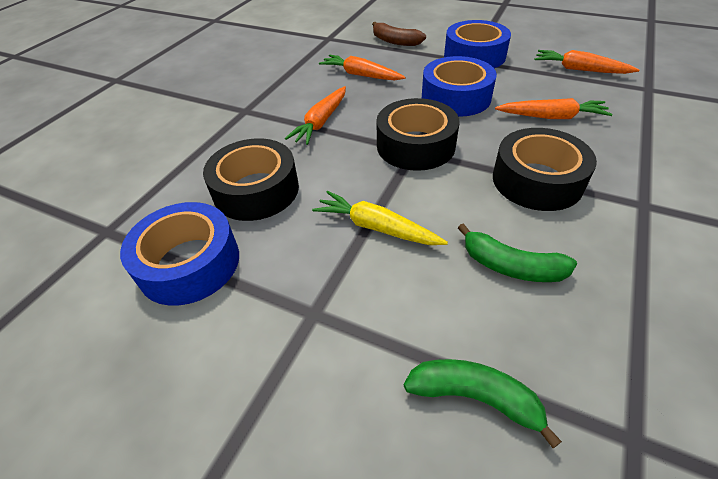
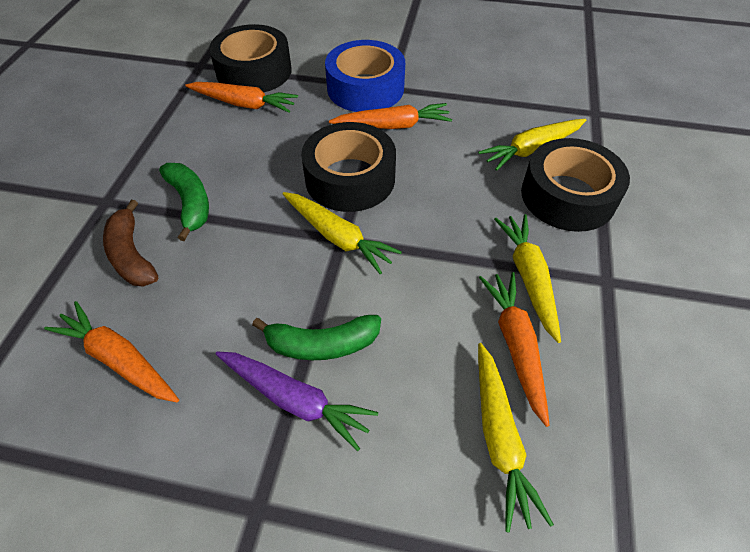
blue tape: 3 -> 1
purple carrot: 0 -> 1
yellow carrot: 1 -> 4

